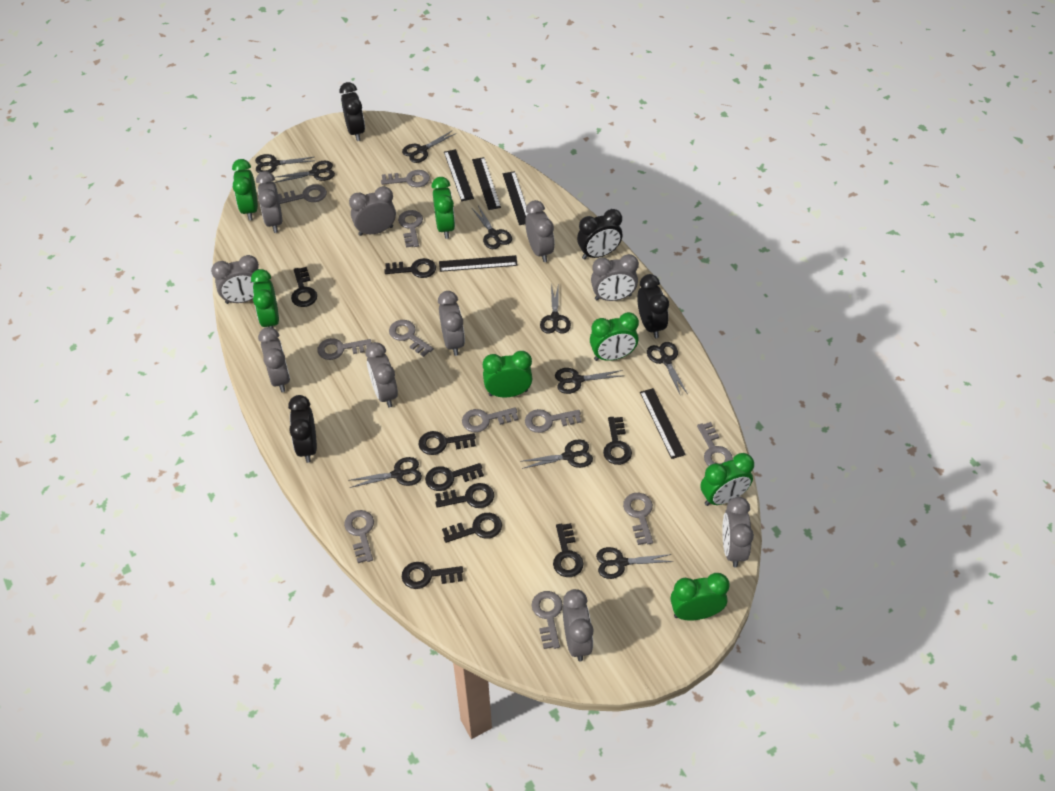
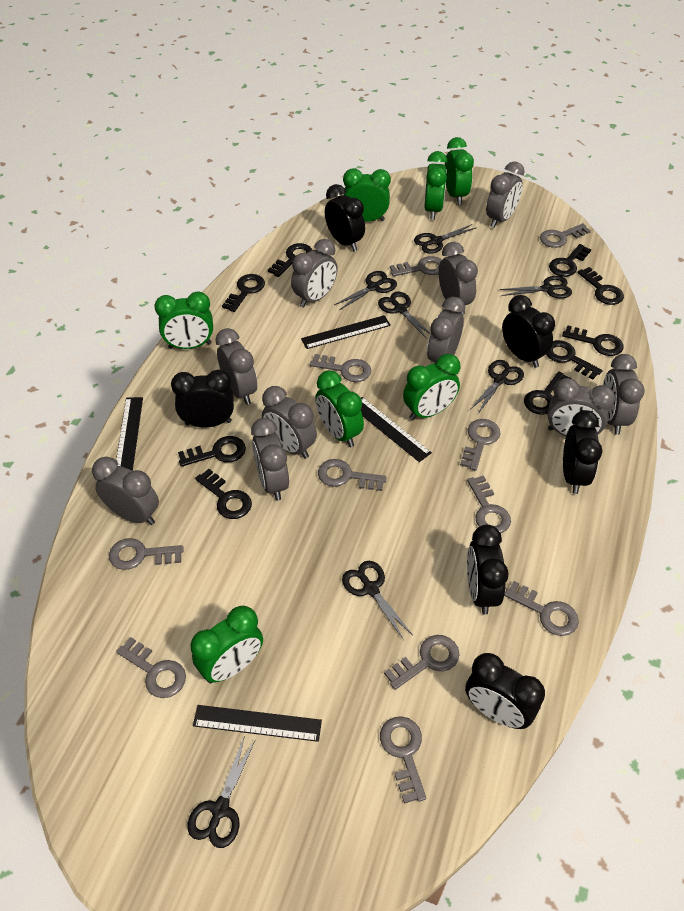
black clock: 4 -> 6
black ruler: 5 -> 4
black scissors: 10 -> 7

